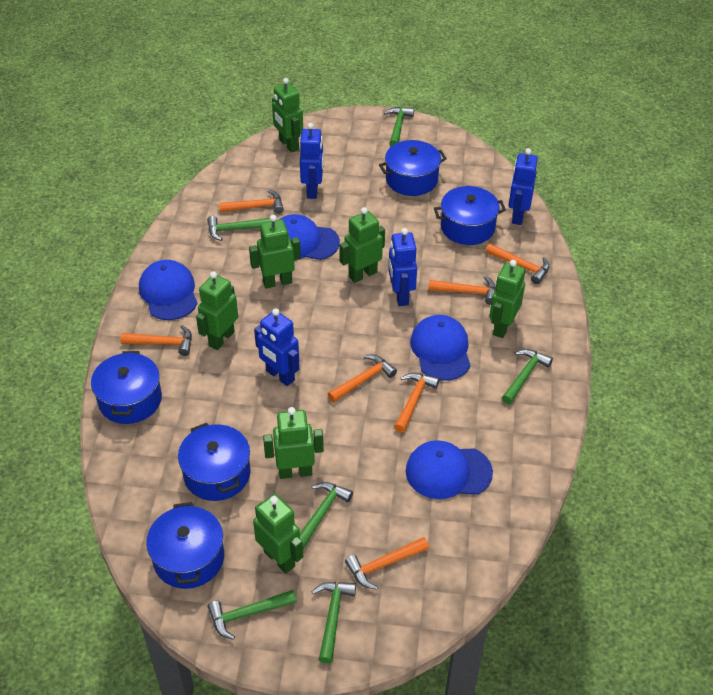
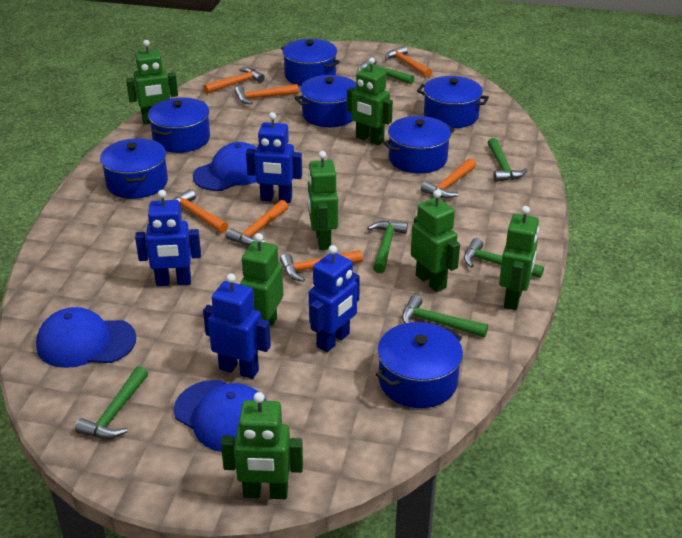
blue cap: 4 -> 3
blue pot: 5 -> 7

